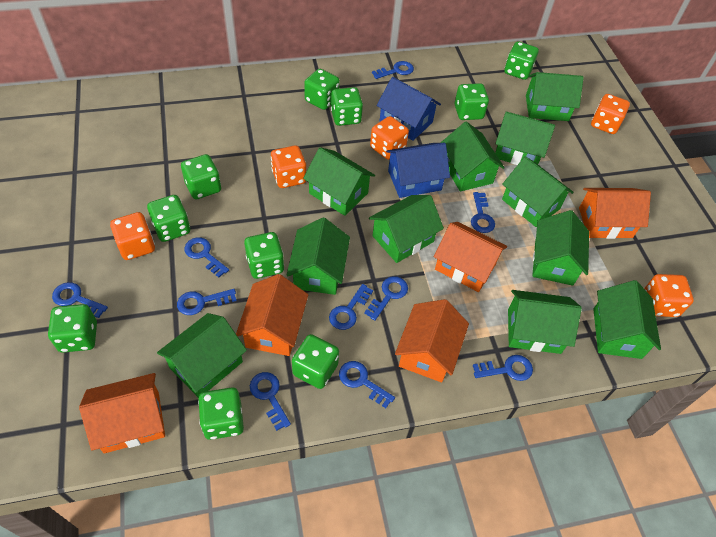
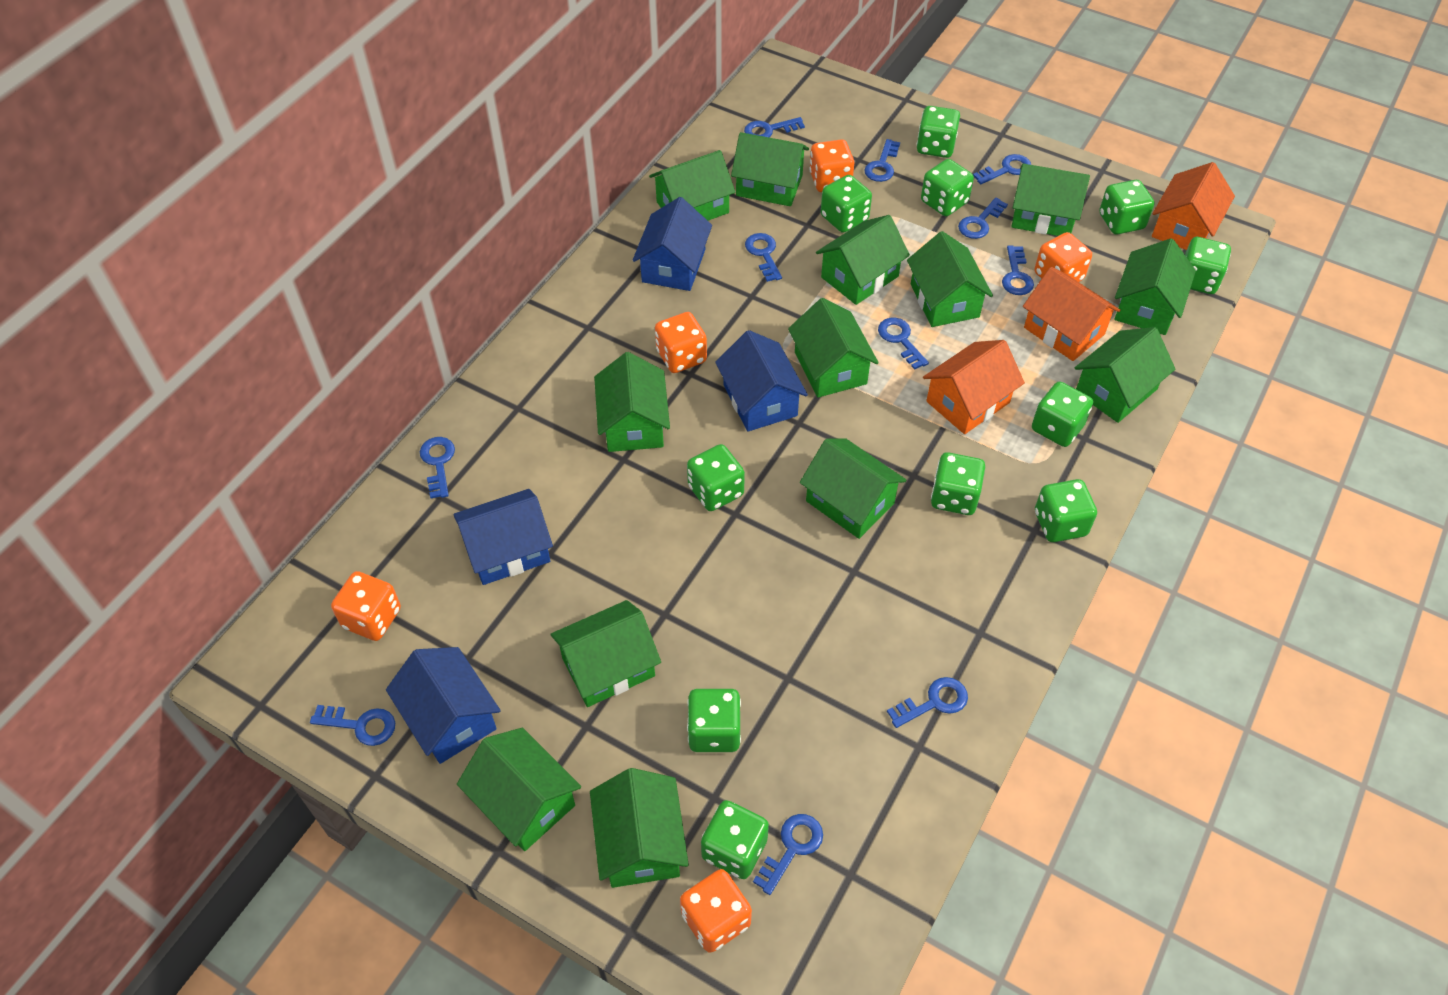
blue house: 2 -> 4
blue key: 10 -> 11
green dice: 10 -> 11
green house: 11 -> 13
orange house: 5 -> 3

